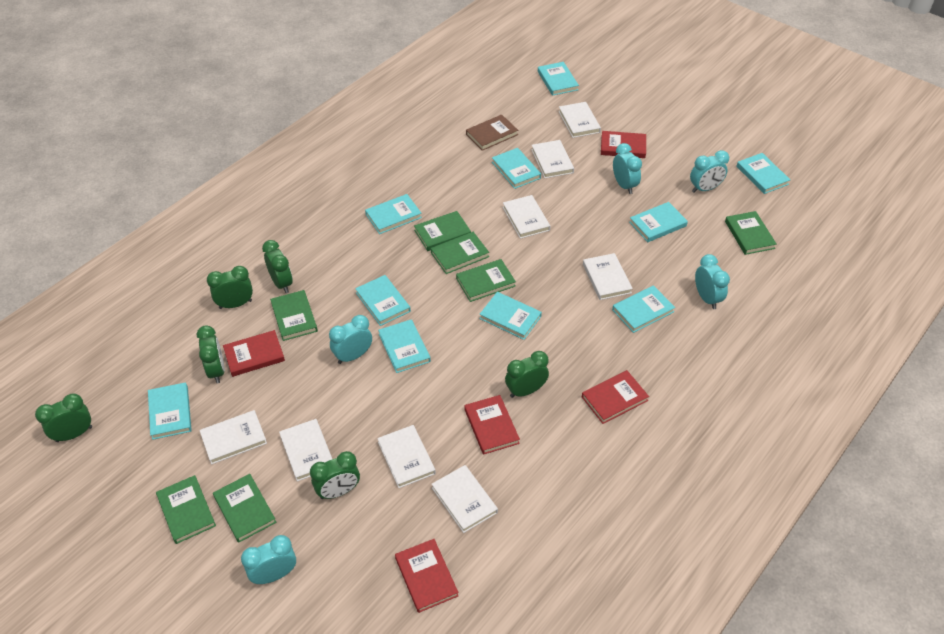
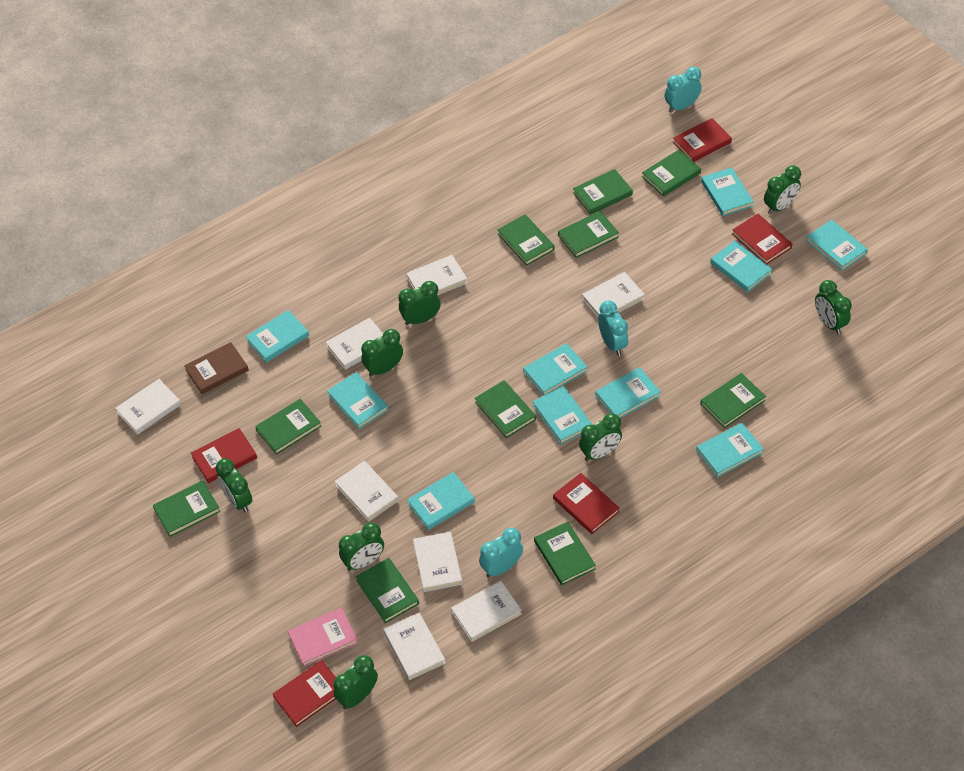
green book: 7 -> 10
green clock: 6 -> 8
pink book: 0 -> 1
turquoise clock: 5 -> 3

